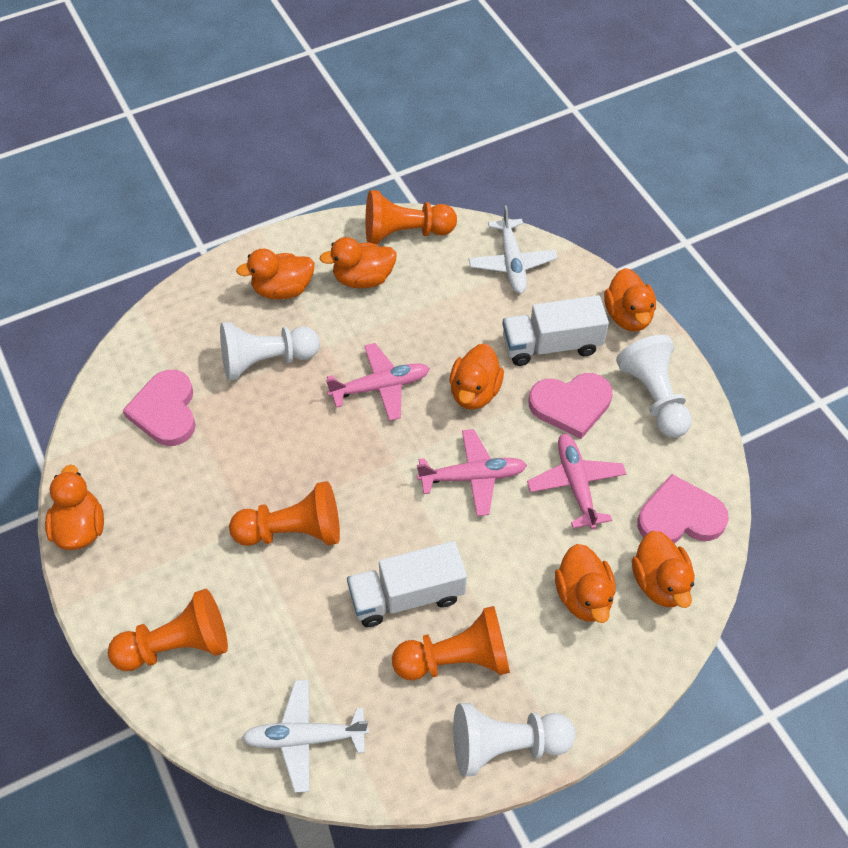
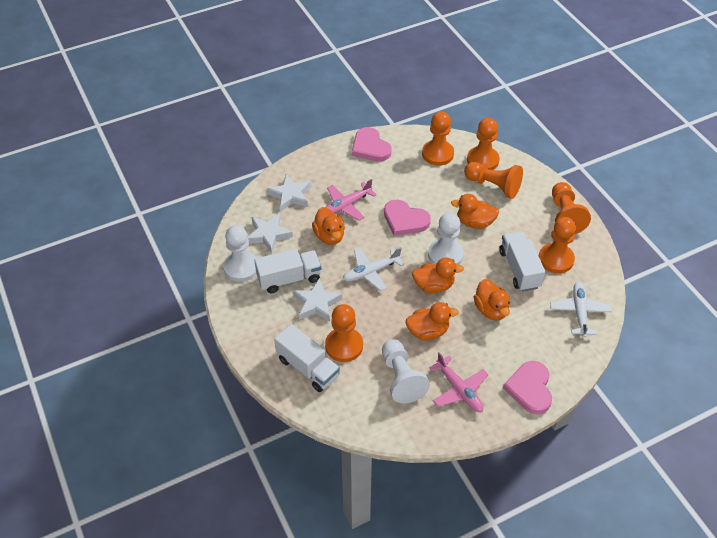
orange duck: 7 -> 5
orange pawn: 4 -> 6
pink plane: 3 -> 2
white star: 0 -> 3
white truck: 2 -> 3

